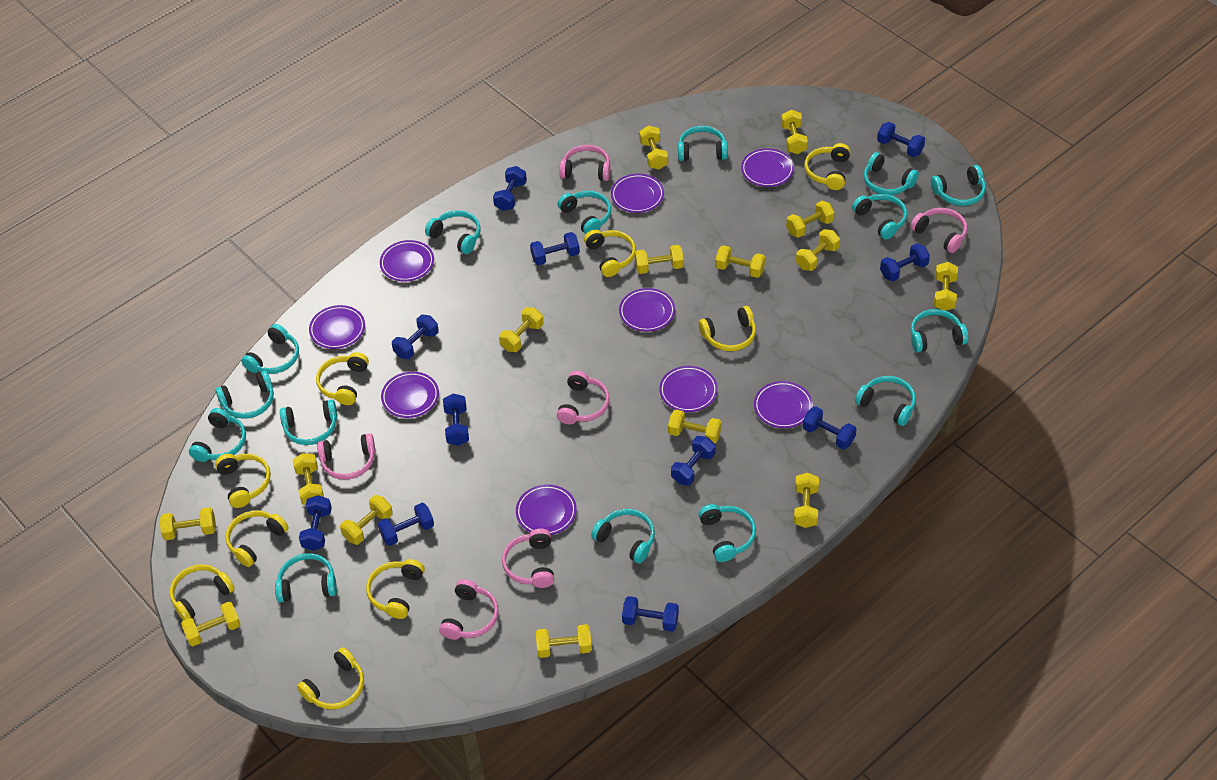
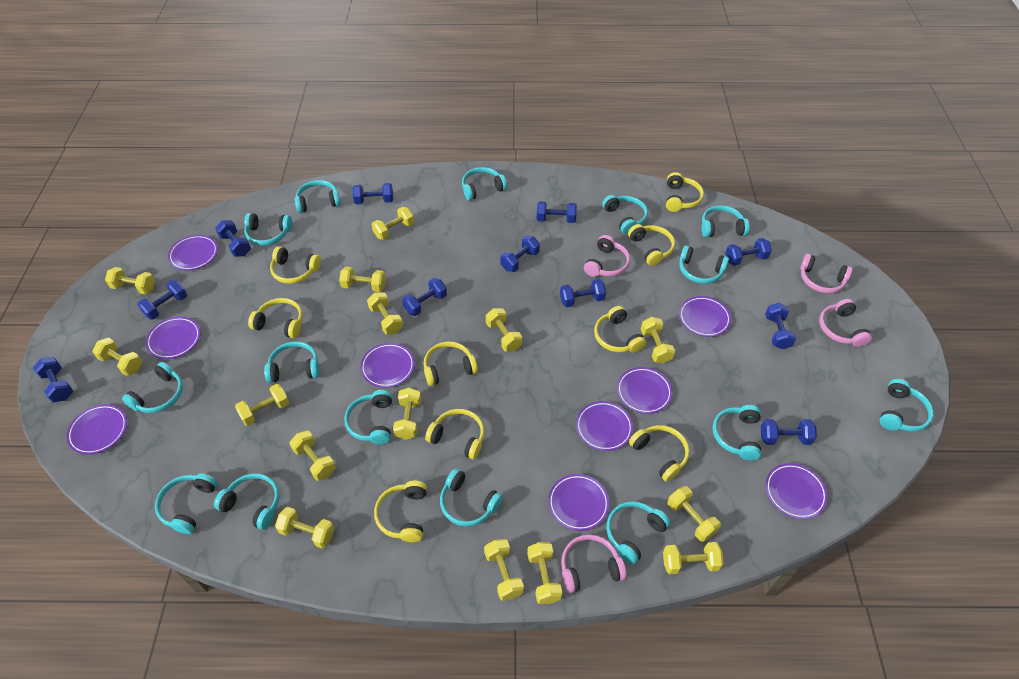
pink headphones: 6 -> 4

